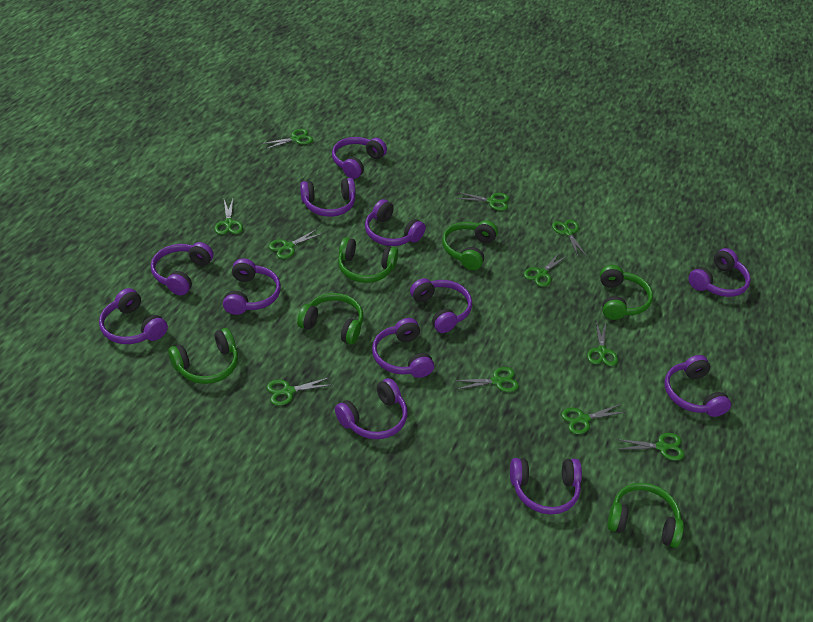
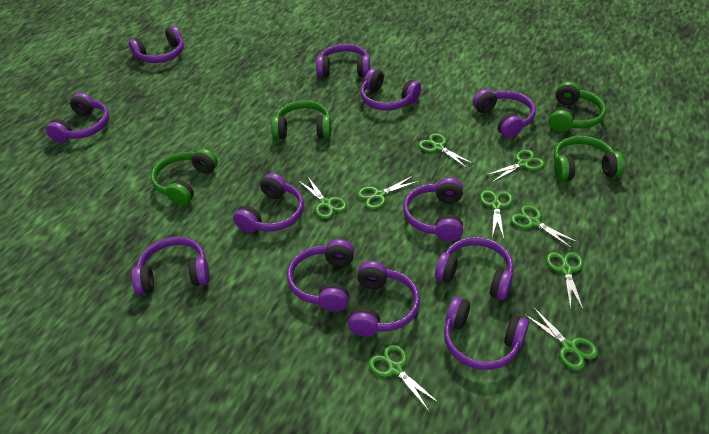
green headphones: 6 -> 4
green scissors: 11 -> 9

